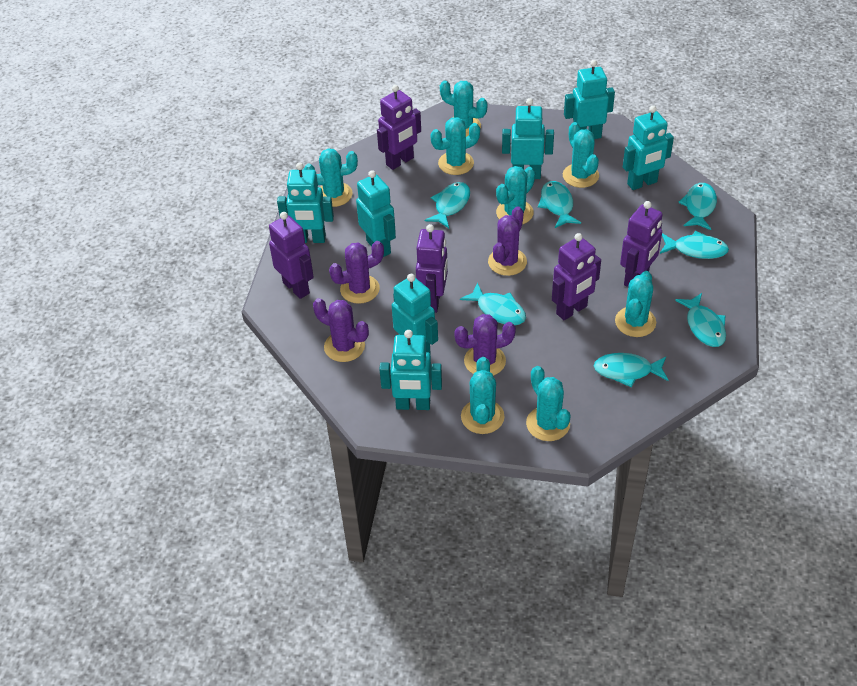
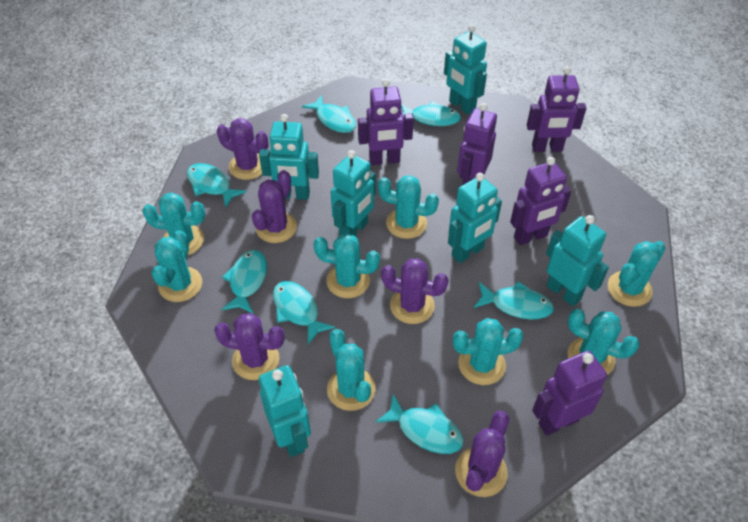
purple cactus: 4 -> 5
turquoise robot: 7 -> 6

